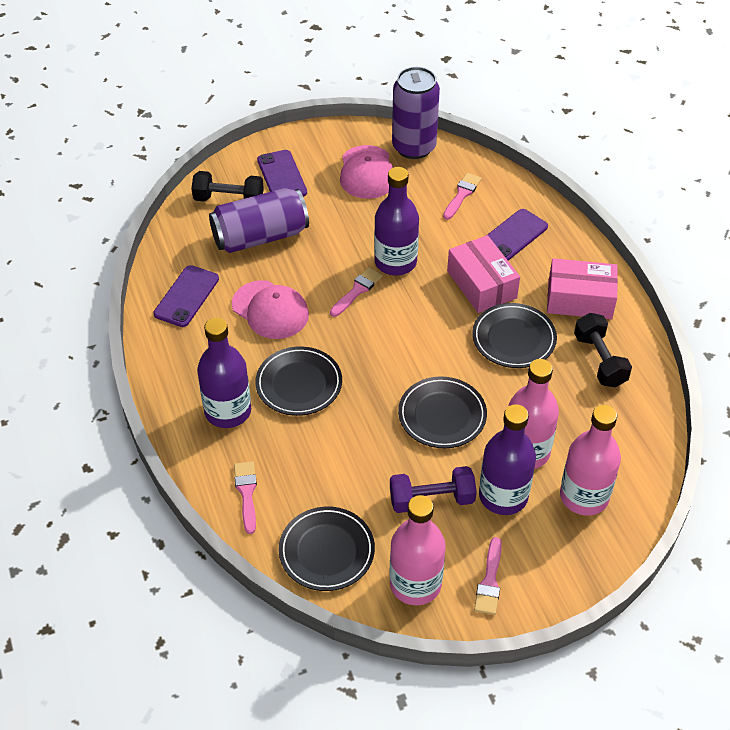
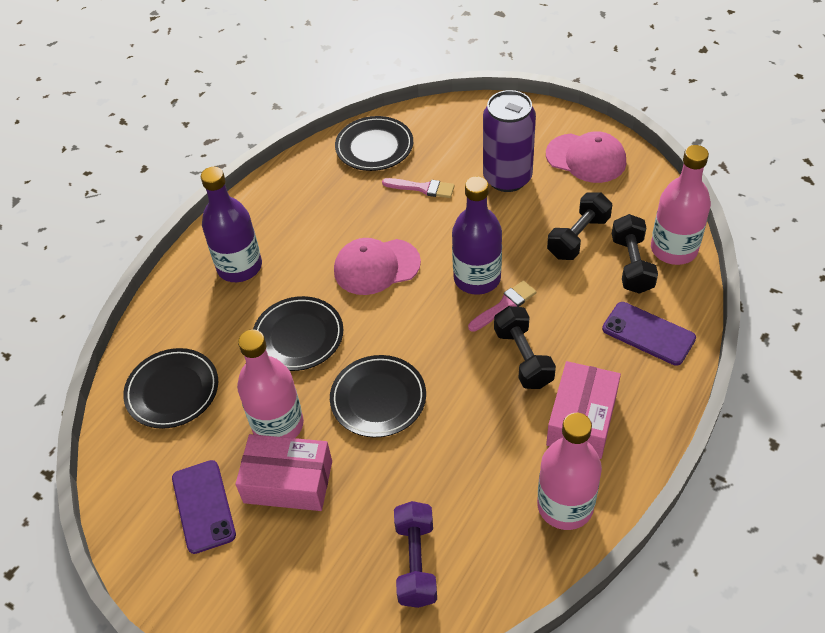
black dumbbell: 2 -> 3
pink brush: 4 -> 2
purple bottle: 3 -> 2
purple can: 2 -> 1
purple phone: 3 -> 2

